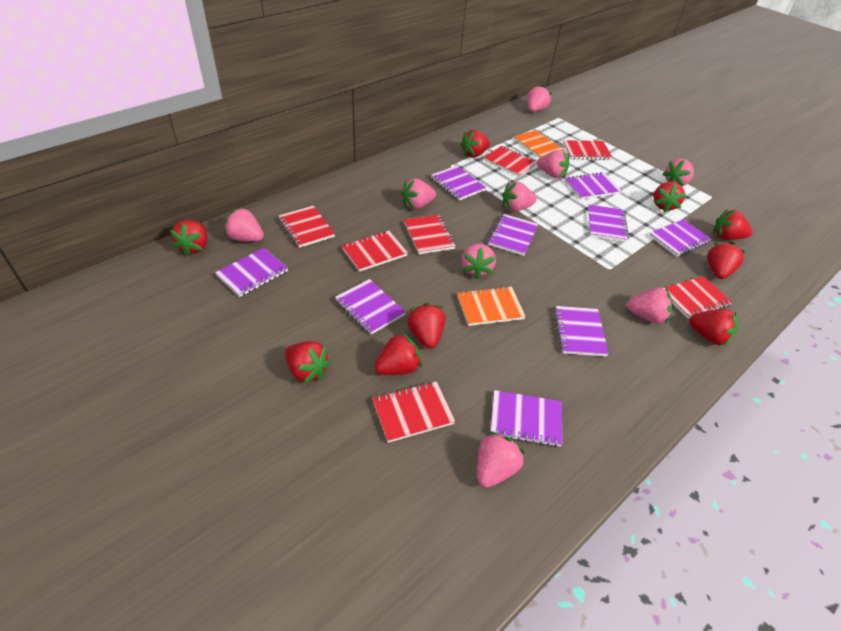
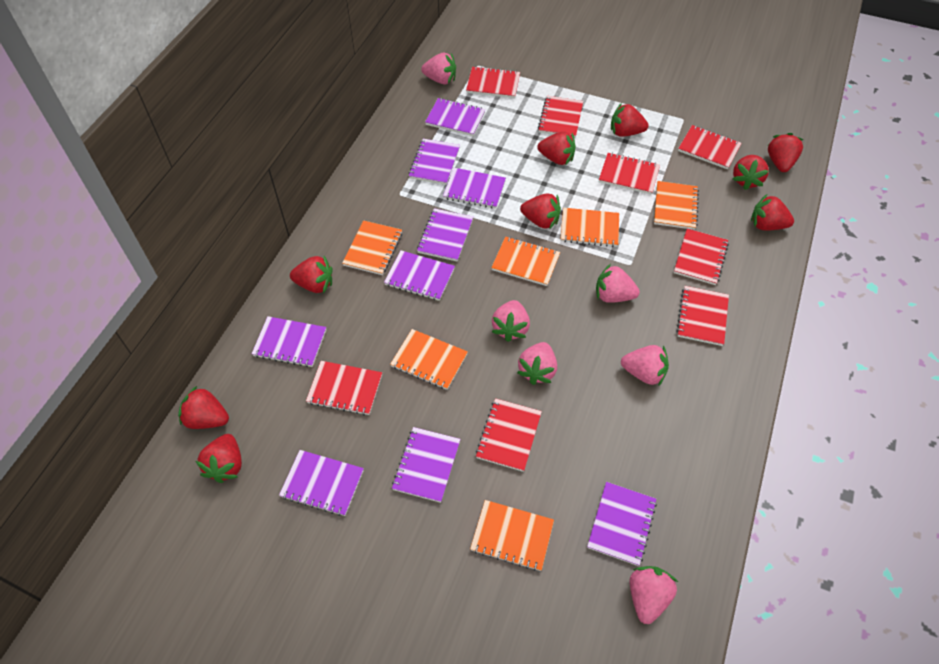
orange notebook: 2 -> 6
pink strawberry: 9 -> 6
red notebook: 7 -> 8

